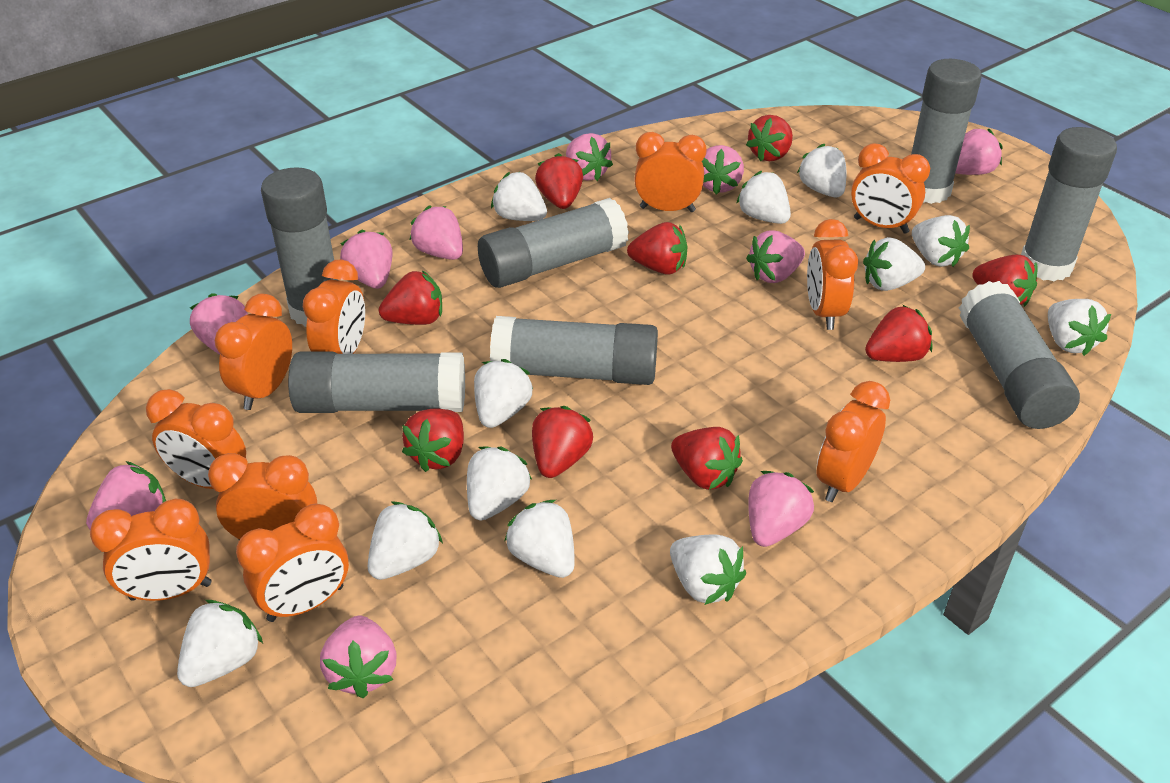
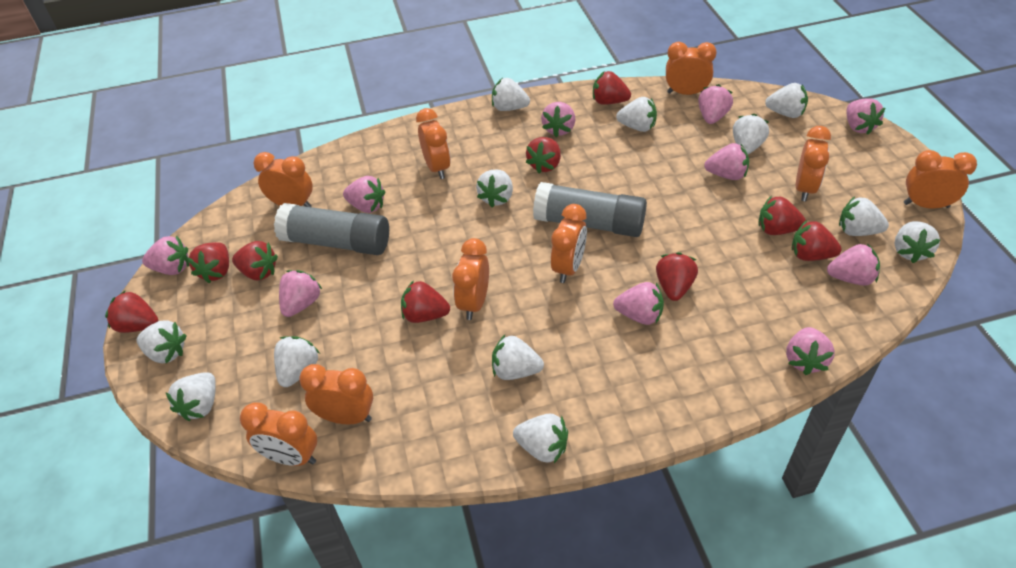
grey glue stick: 7 -> 2
orange clock: 10 -> 9

